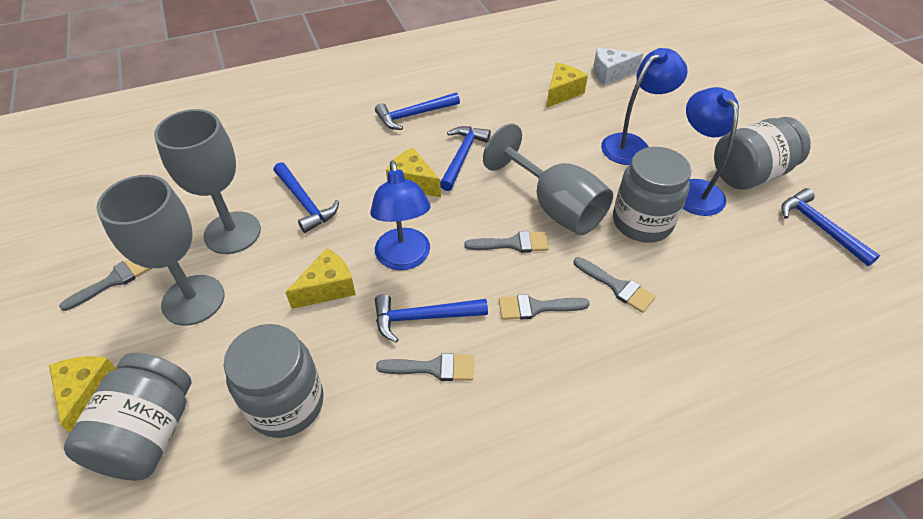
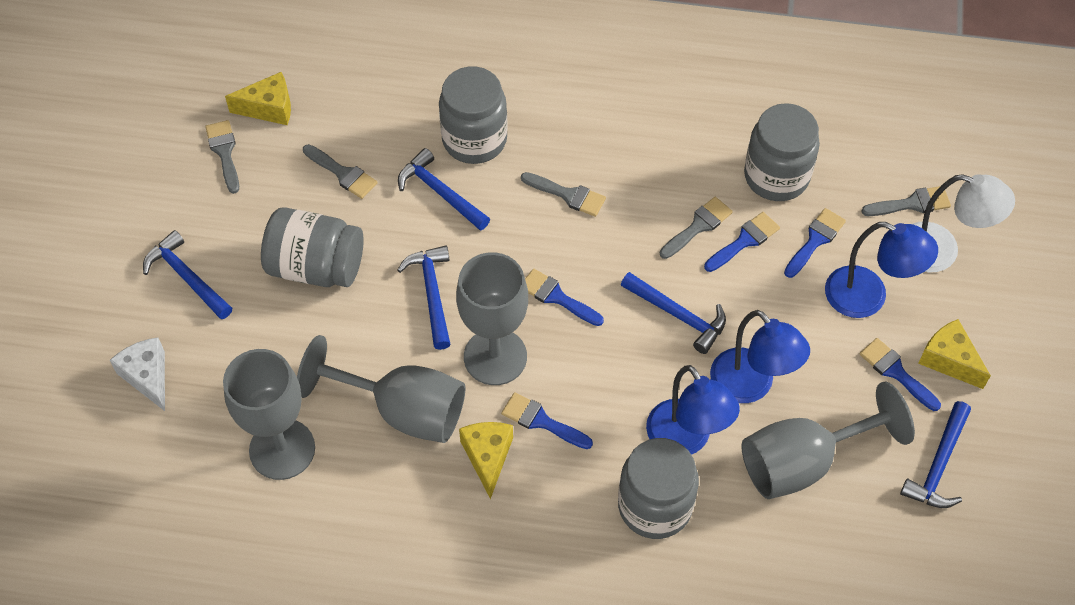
blue brush: 0 -> 5
grey goblet: 3 -> 4
white lamp: 0 -> 1
yellow cheese: 4 -> 3

